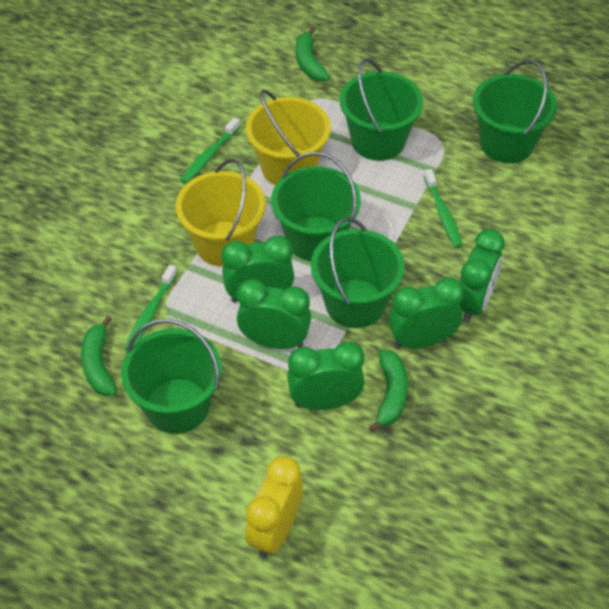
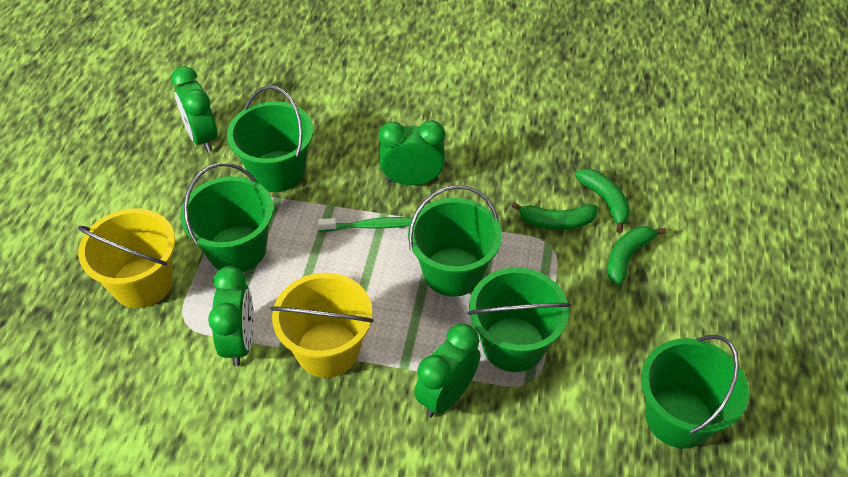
green clock: 5 -> 4
green toothbrush: 3 -> 1
yellow clock: 1 -> 0

